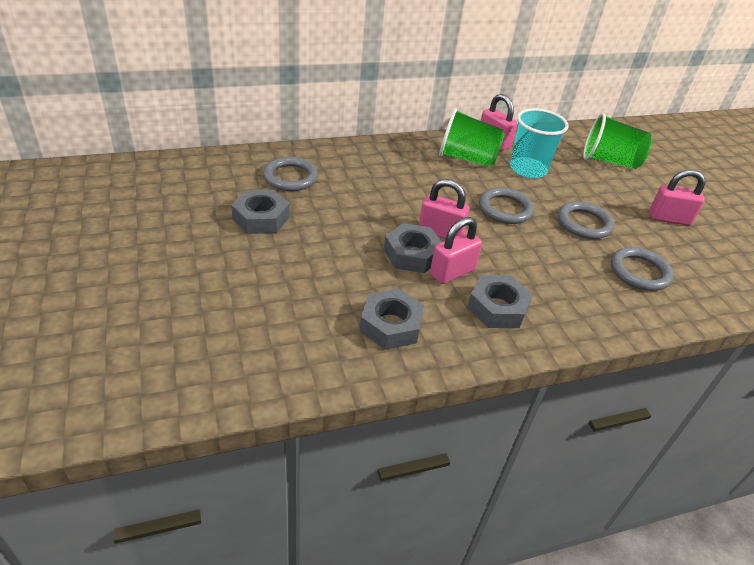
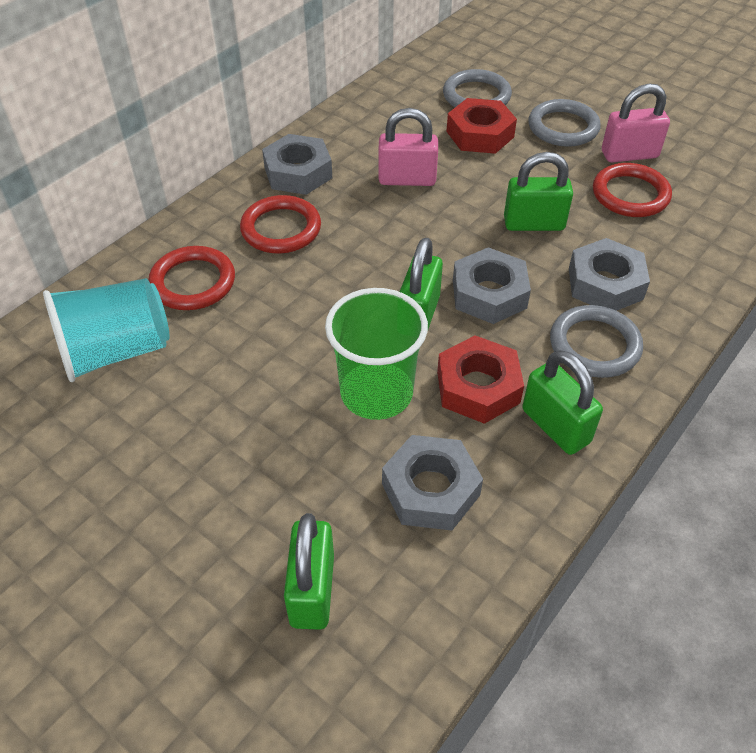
green cup: 2 -> 1
green padlock: 0 -> 4
grey ring: 4 -> 3
pink padlock: 4 -> 2
red nut: 0 -> 2
red ring: 0 -> 3

